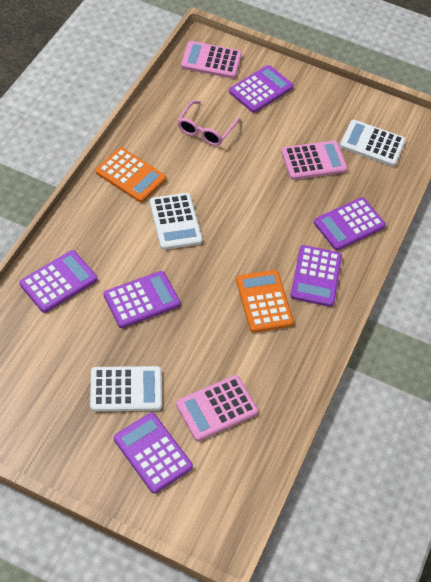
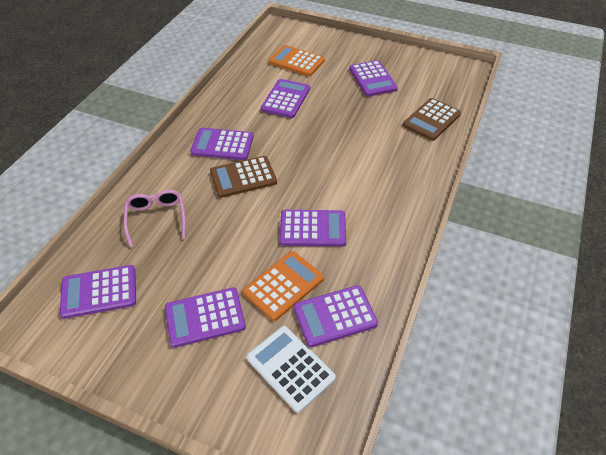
brown calculator: 0 -> 2
pink calculator: 3 -> 0
purple calculator: 6 -> 7
white calculator: 3 -> 1

